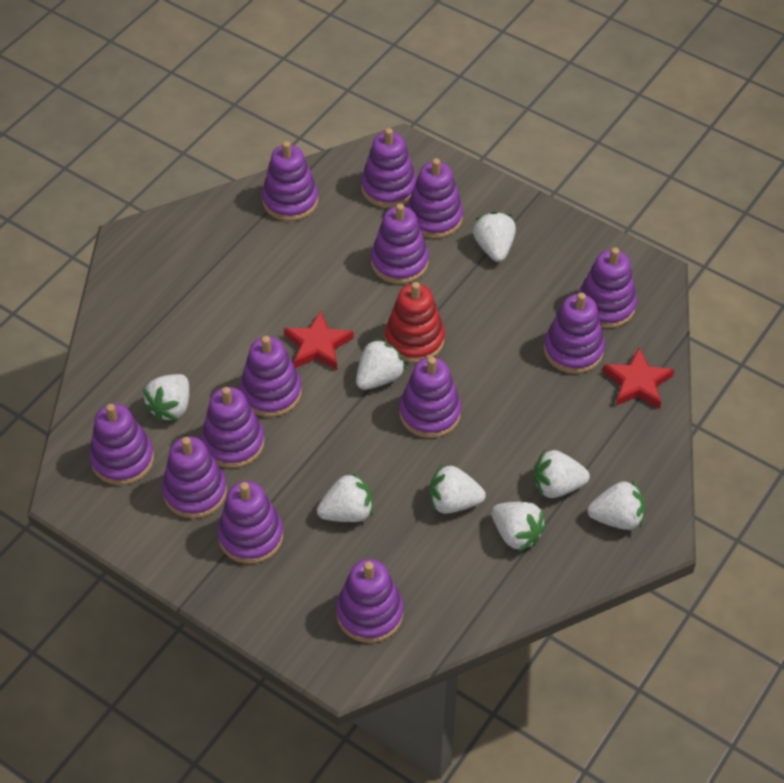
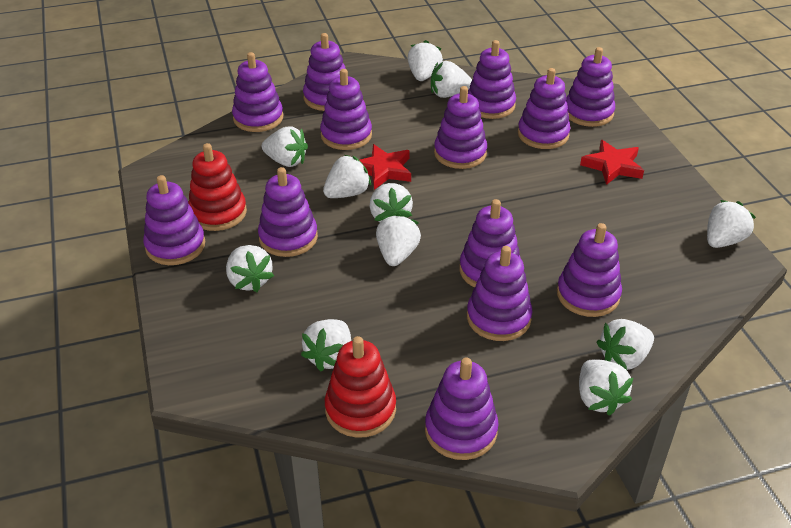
red stacking toy: 1 -> 2
white strawberry: 8 -> 11

